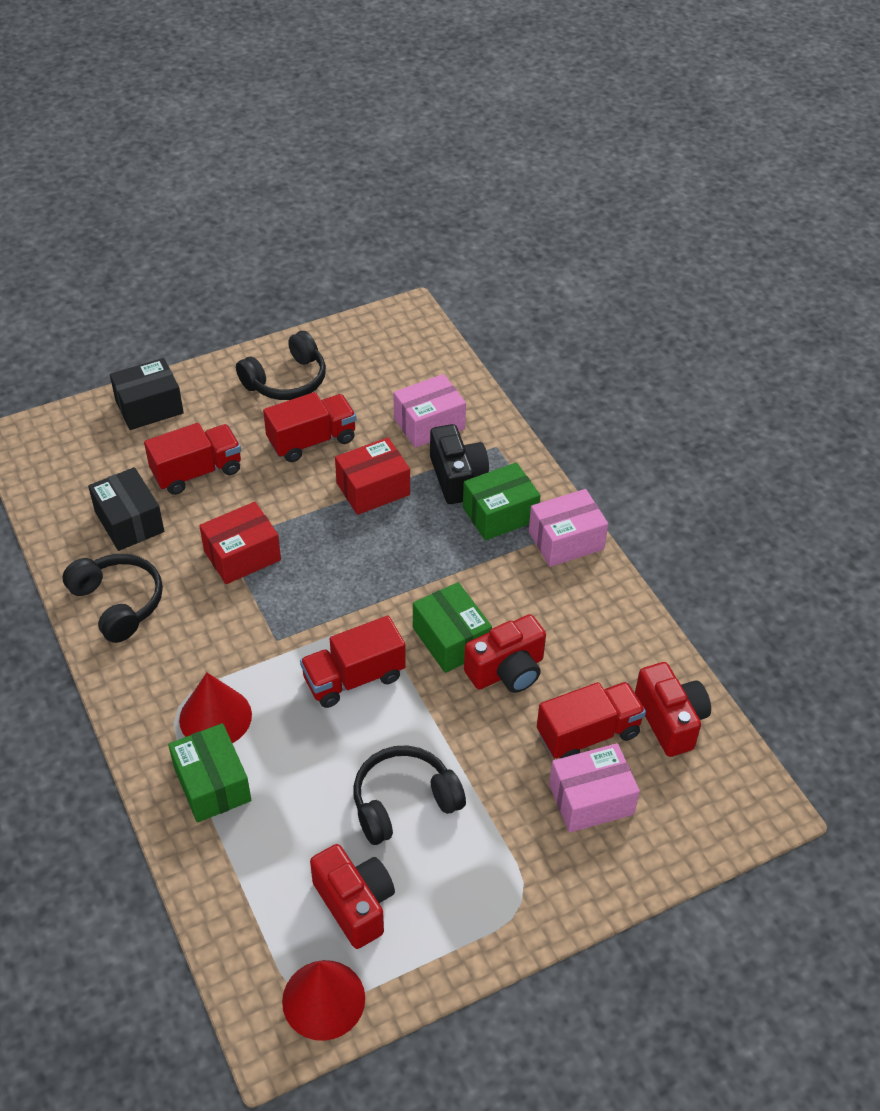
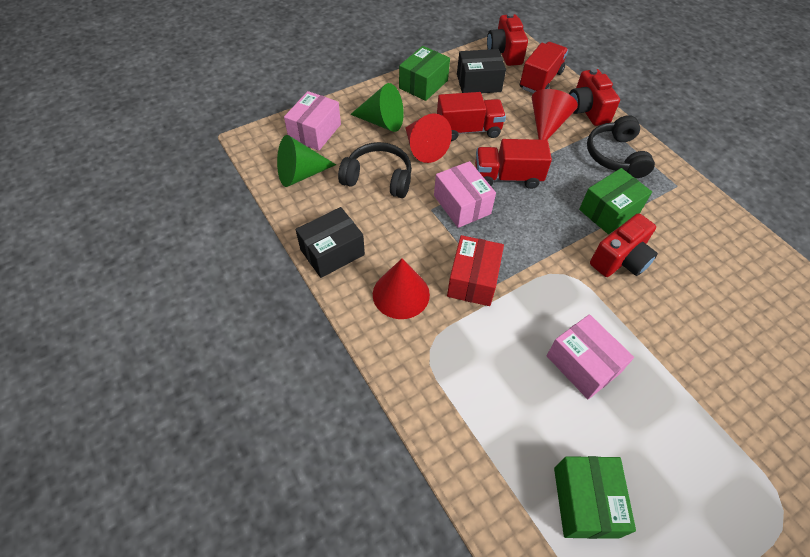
black camera: 1 -> 0
black headphones: 3 -> 2
green cone: 0 -> 2
red box: 2 -> 1
red cone: 2 -> 3
red truck: 4 -> 3

